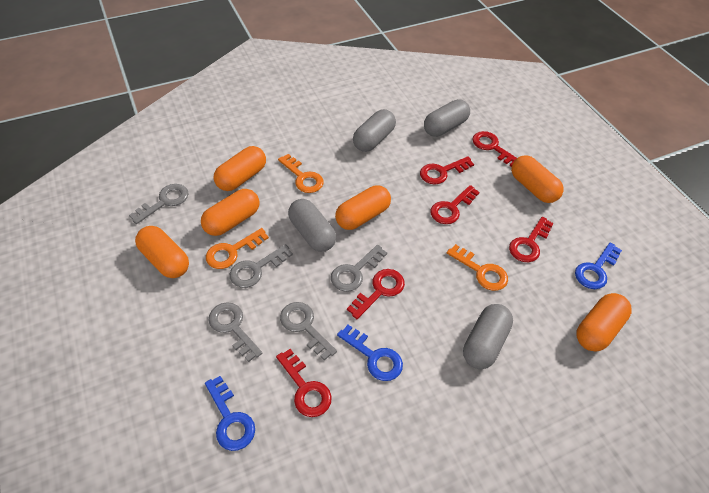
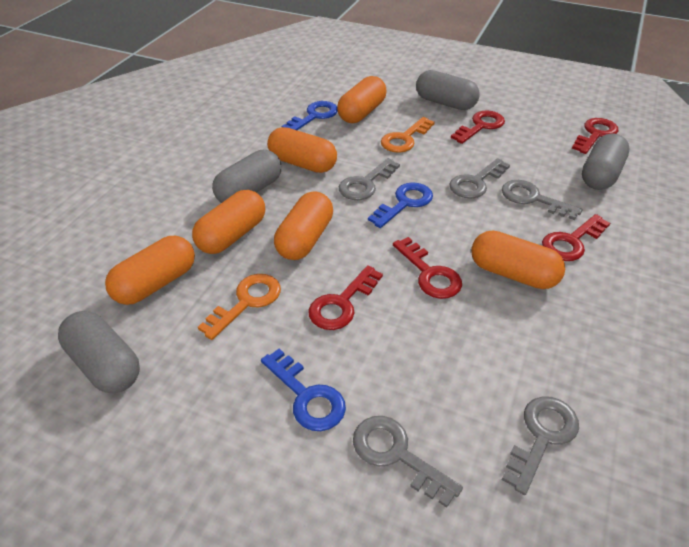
orange key: 3 -> 2
red key: 6 -> 5

